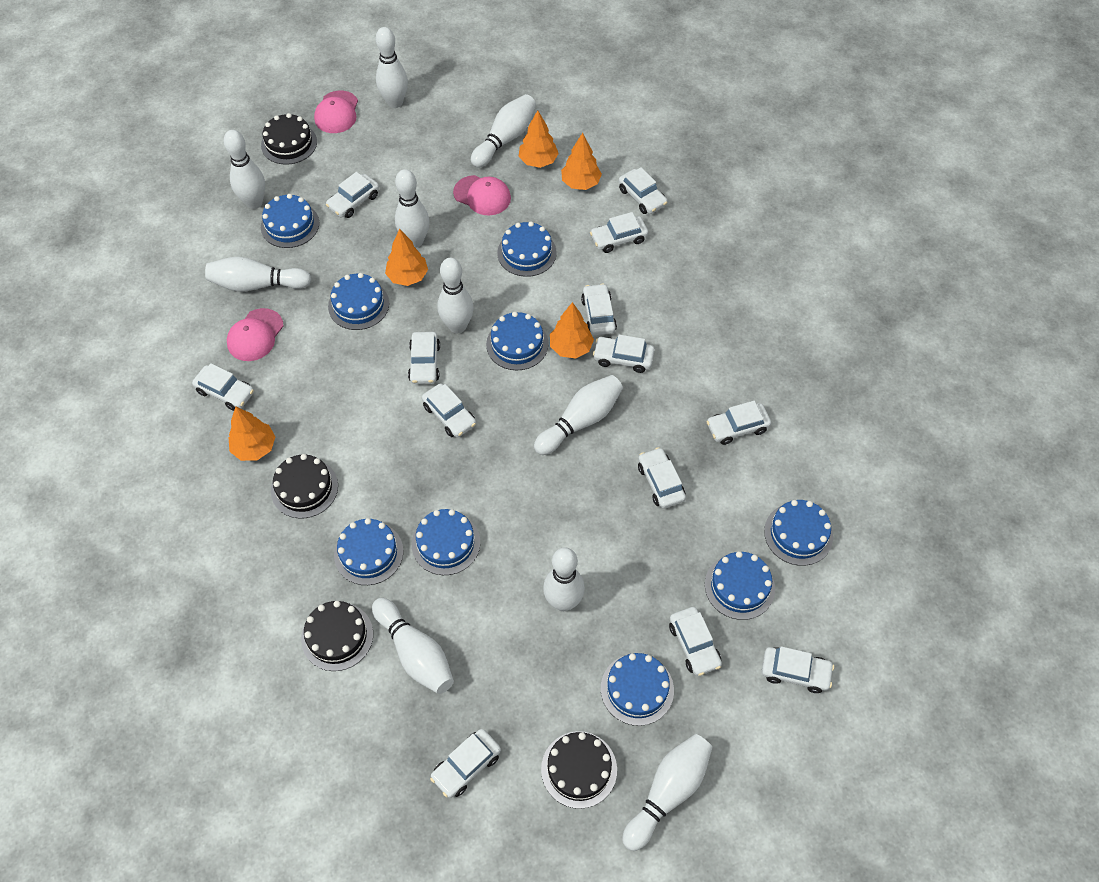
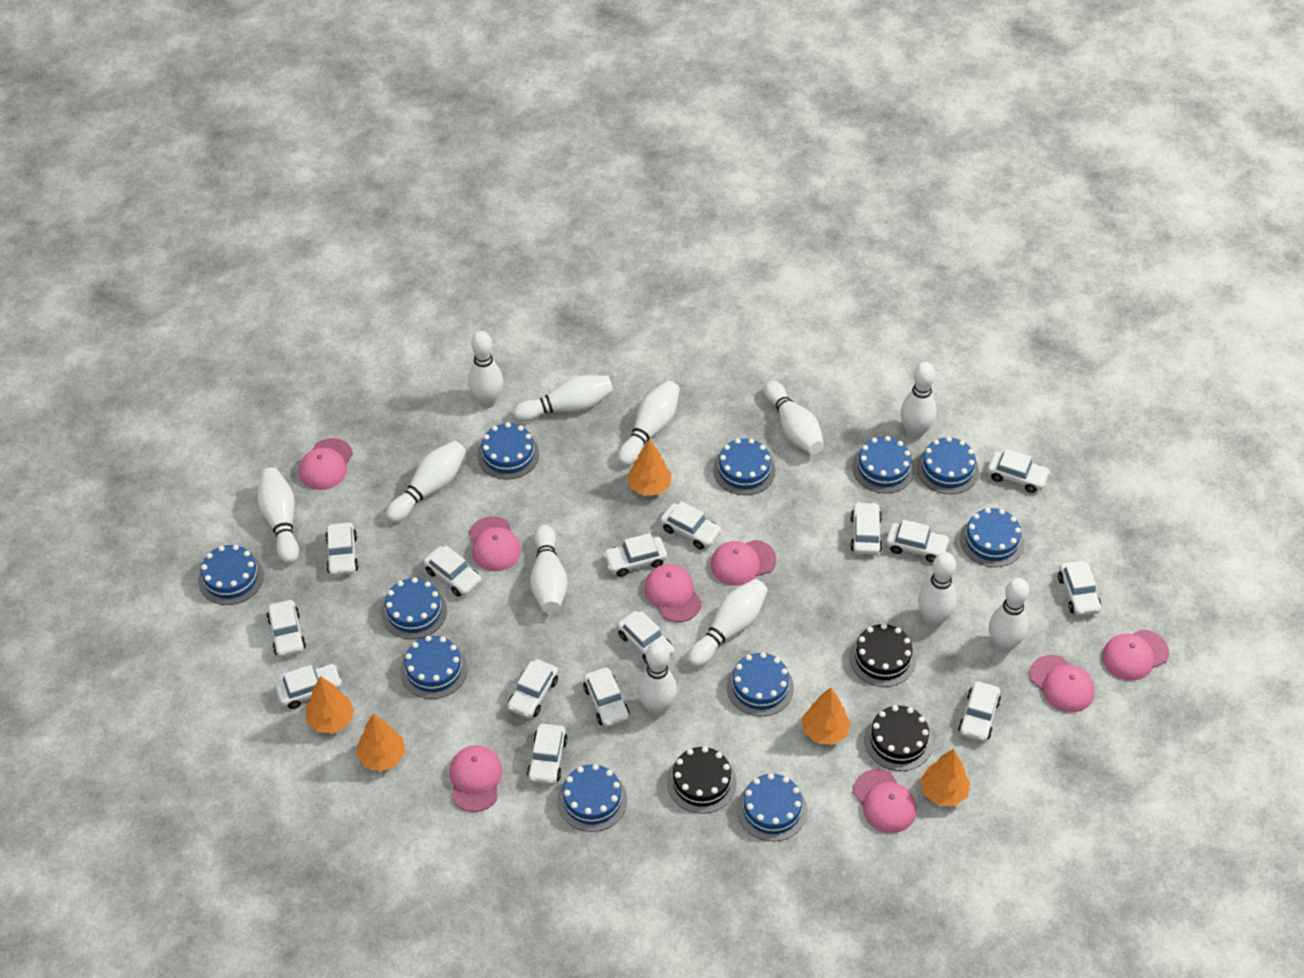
black cake: 4 -> 3
blue cake: 9 -> 11
pink cap: 3 -> 8
white bowling pin: 10 -> 12
white car: 13 -> 15

